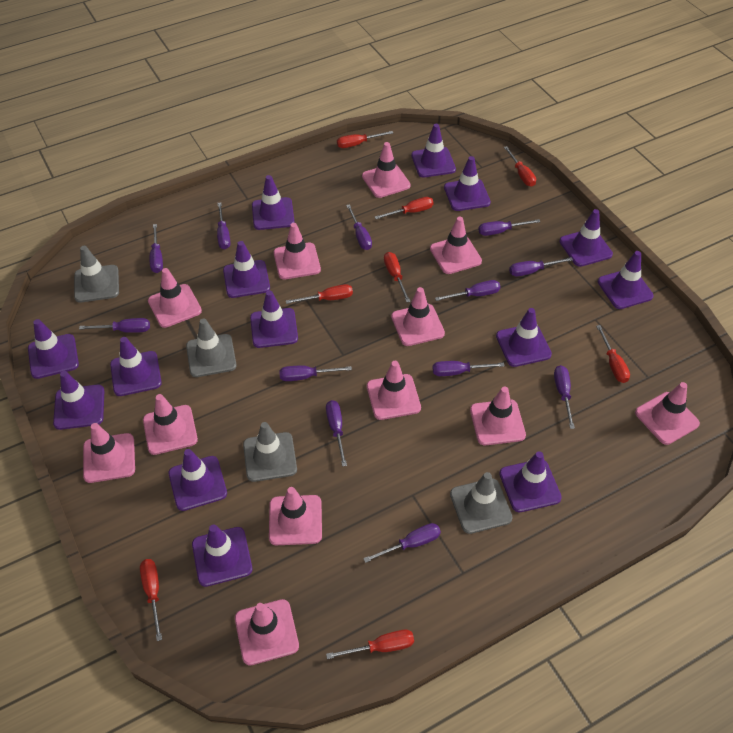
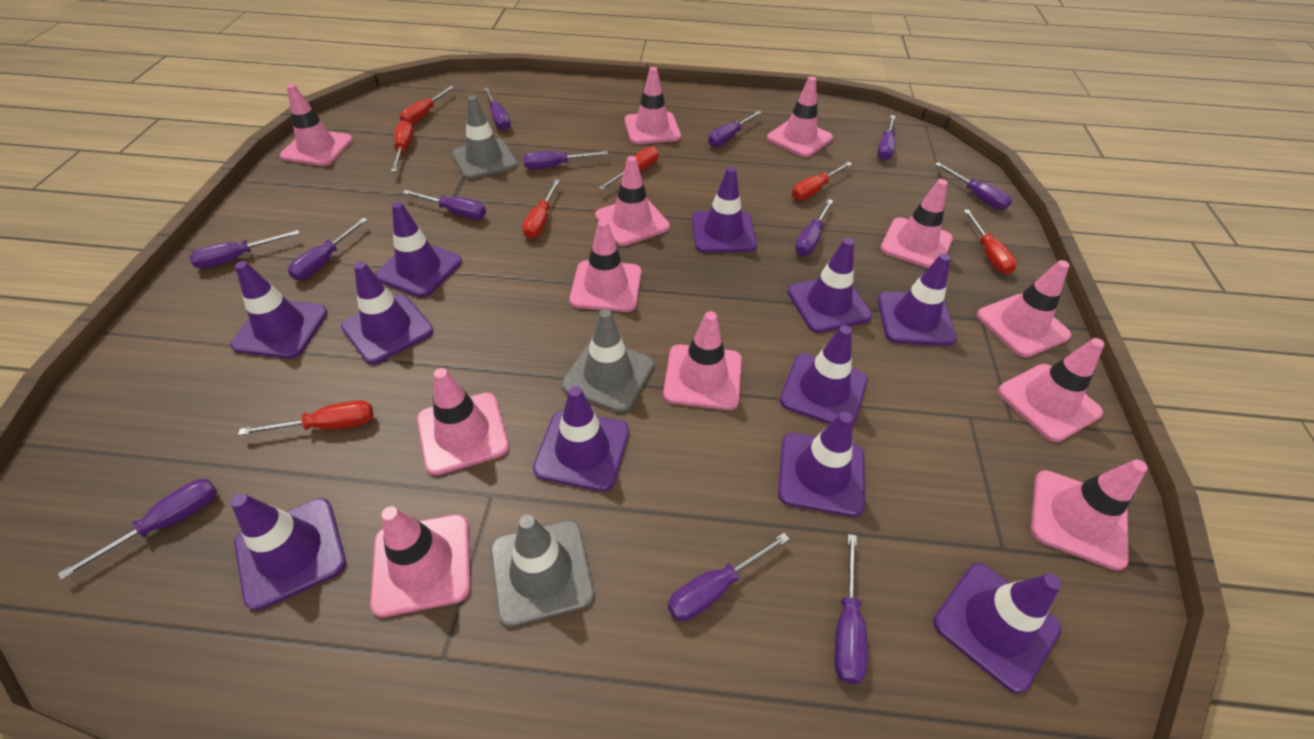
grey traffic cone: 4 -> 3
purple traffic cone: 14 -> 11
red screwdriver: 8 -> 7

